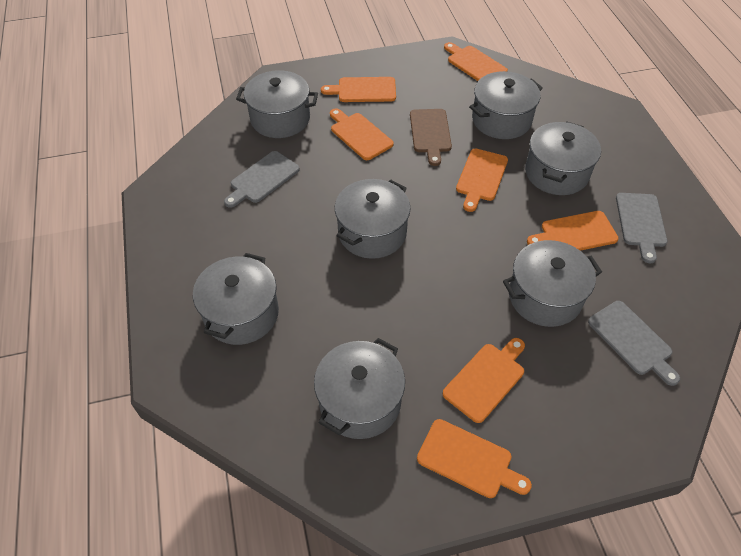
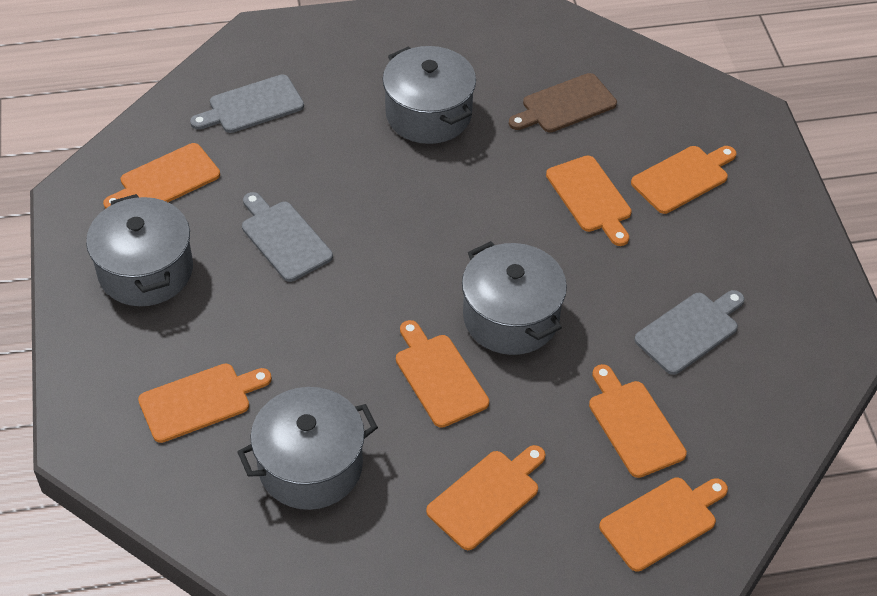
grey pot: 7 -> 4
orange cutting board: 7 -> 8

